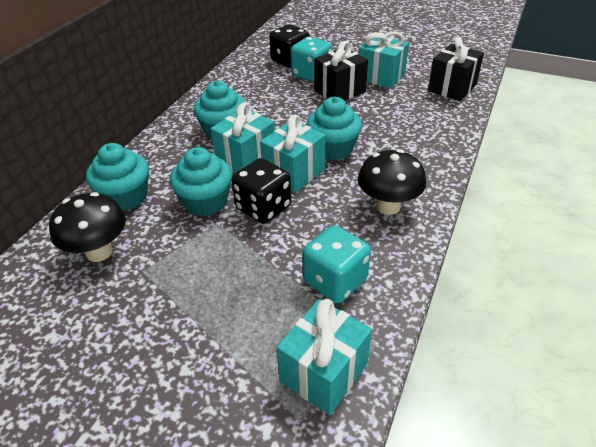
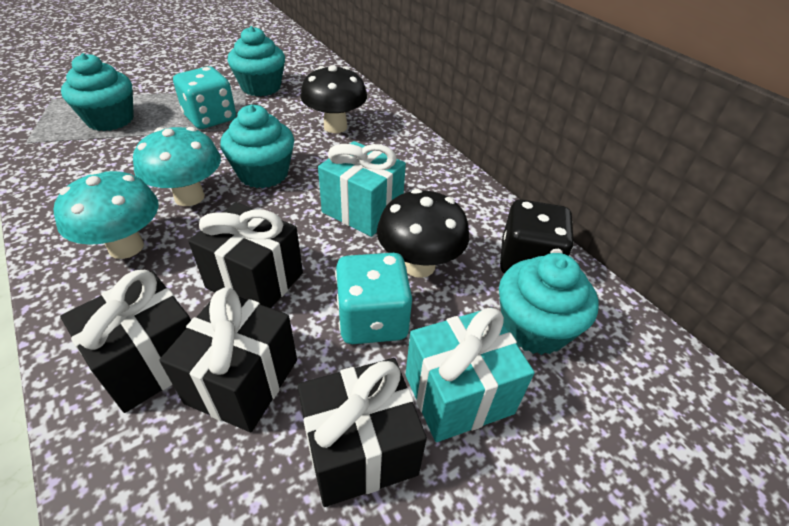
black dice: 2 -> 1
black gift: 2 -> 4
turquoise gift: 4 -> 2
turquoise mushroom: 0 -> 2

